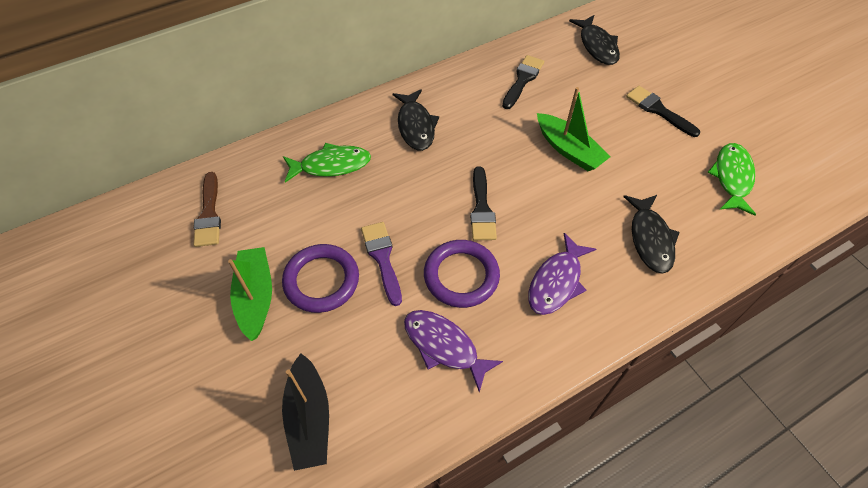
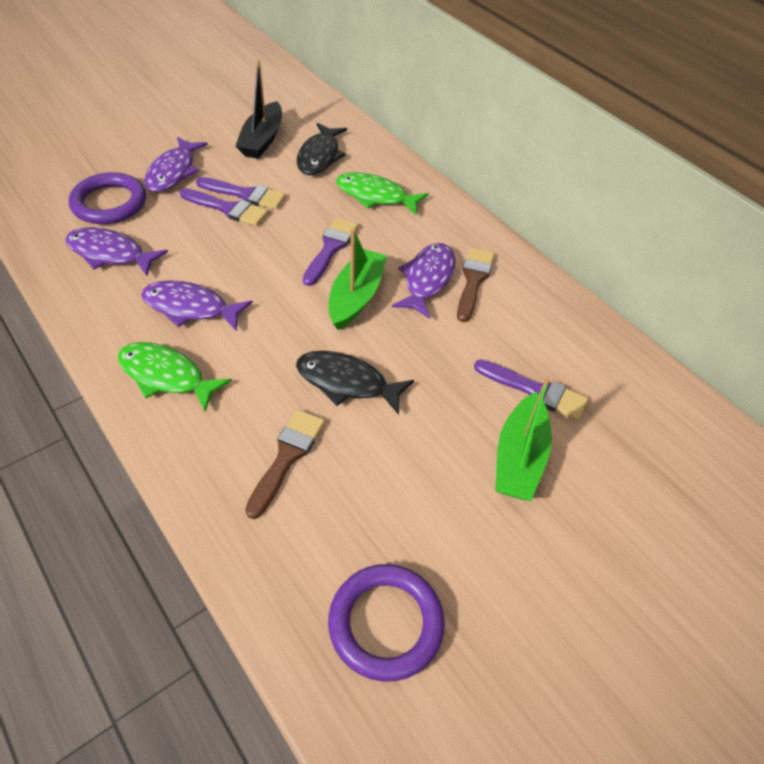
black brush: 3 -> 0
black fish: 3 -> 2
brown brush: 1 -> 2
purple brush: 1 -> 4
purple fish: 2 -> 4

